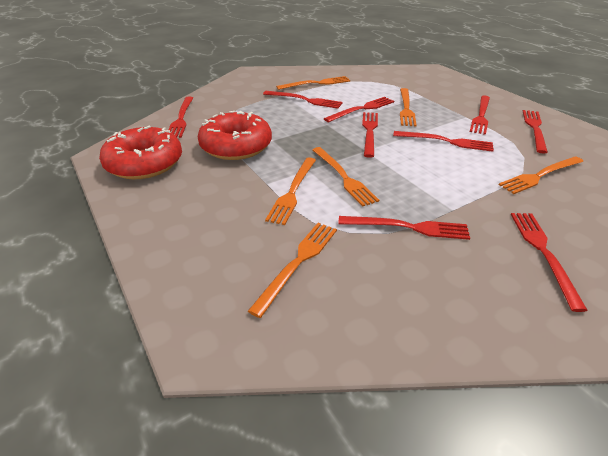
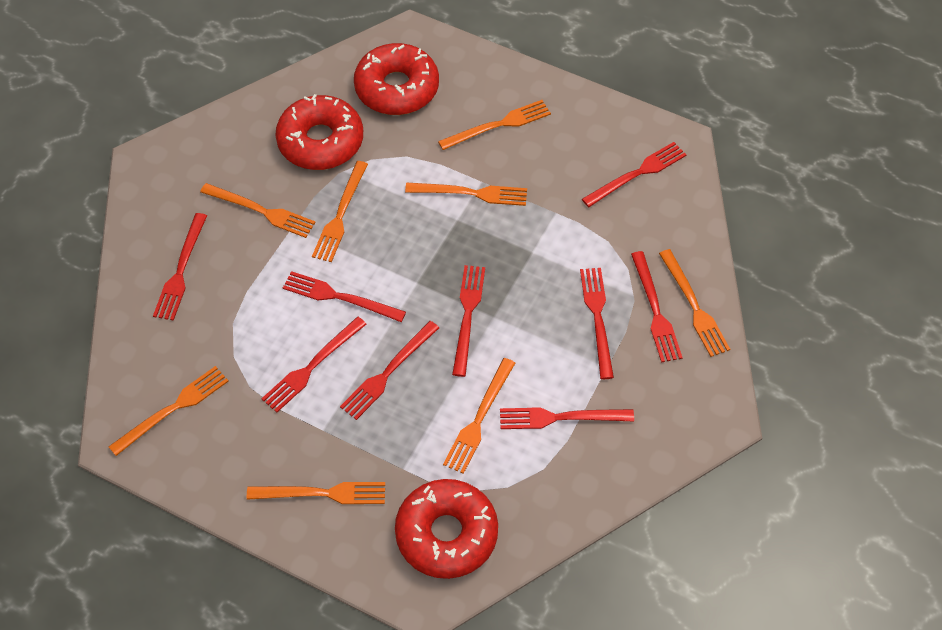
orange fork: 6 -> 8
red donut: 2 -> 3

